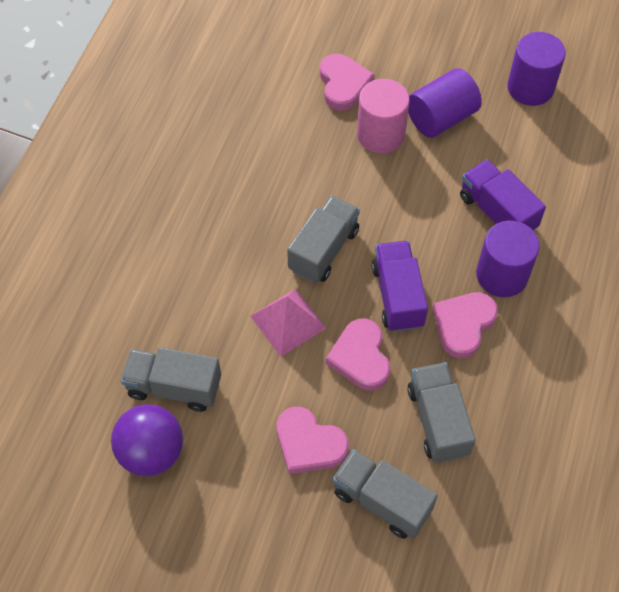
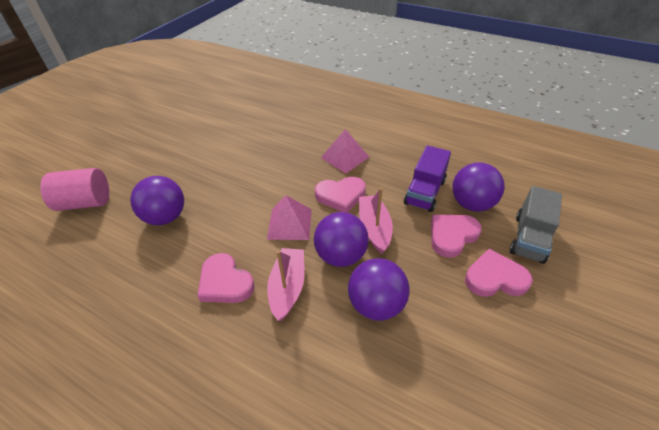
grey truck: 4 -> 1
pink boat: 0 -> 2
pink pyramid: 1 -> 2
purple ball: 1 -> 4
purple cylinder: 3 -> 0
purple truck: 2 -> 1

